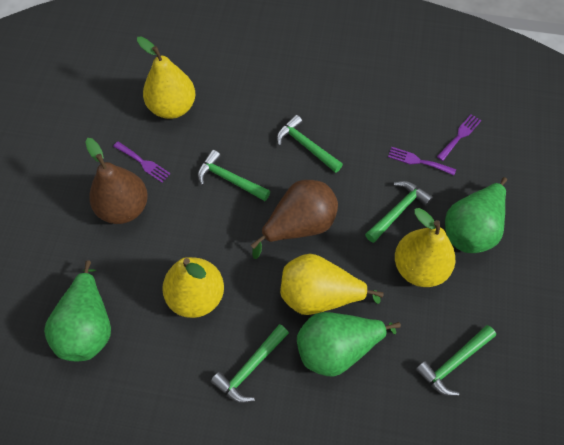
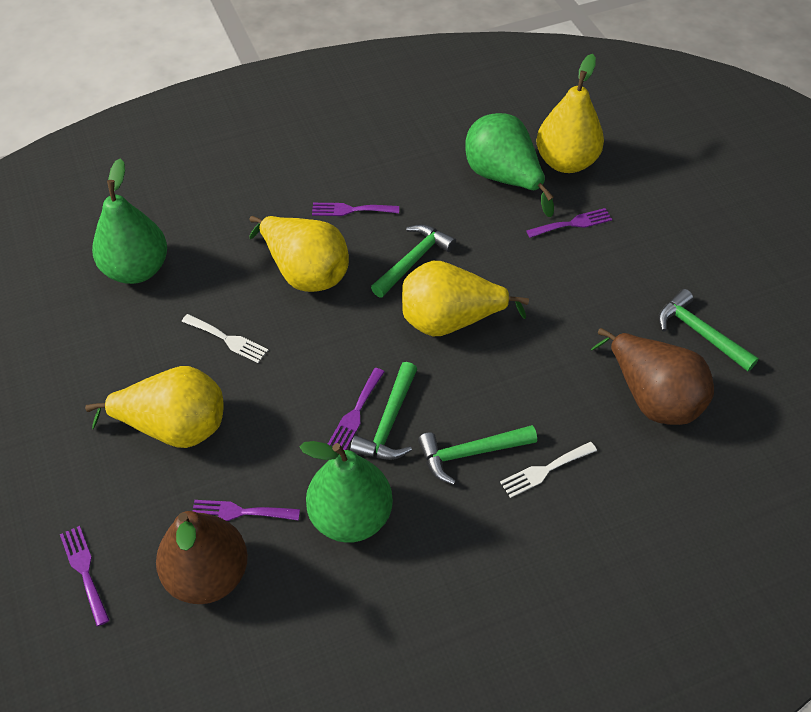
green hammer: 5 -> 4
purple fork: 3 -> 5
white fork: 0 -> 2

